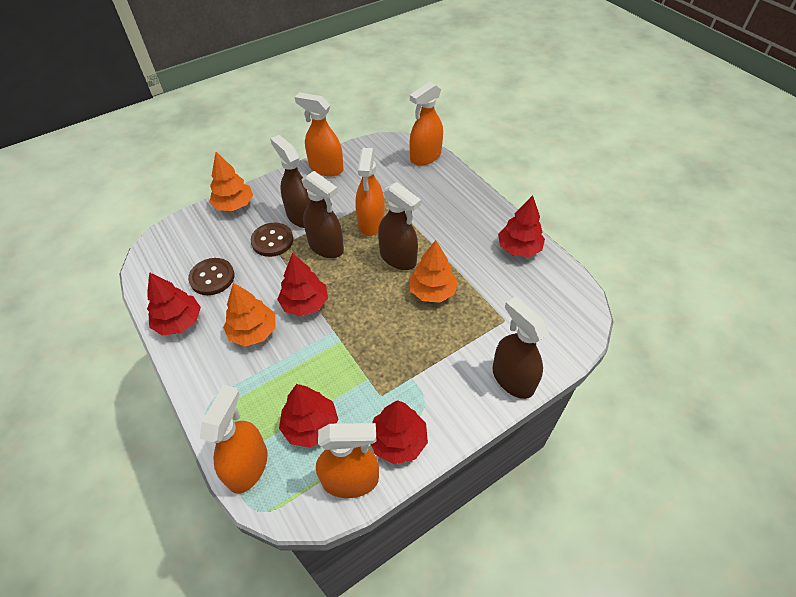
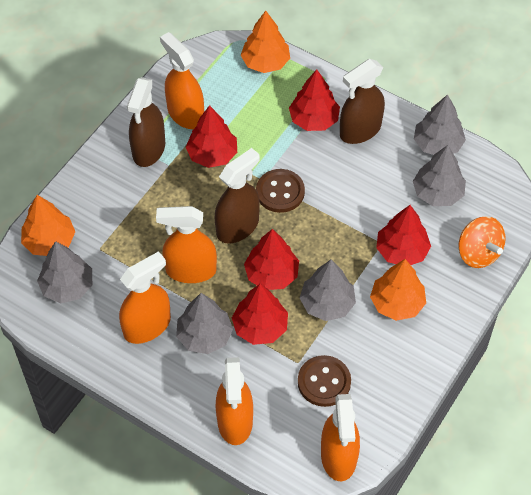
brown spray bottle: 4 -> 3
grey tree: 0 -> 5
orange spinning top: 0 -> 1

